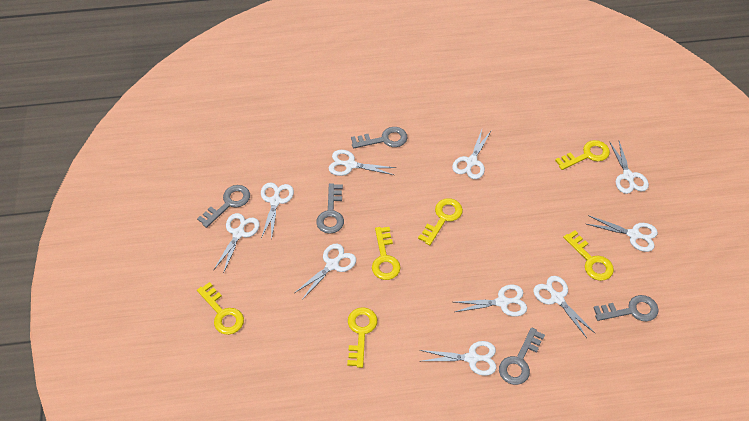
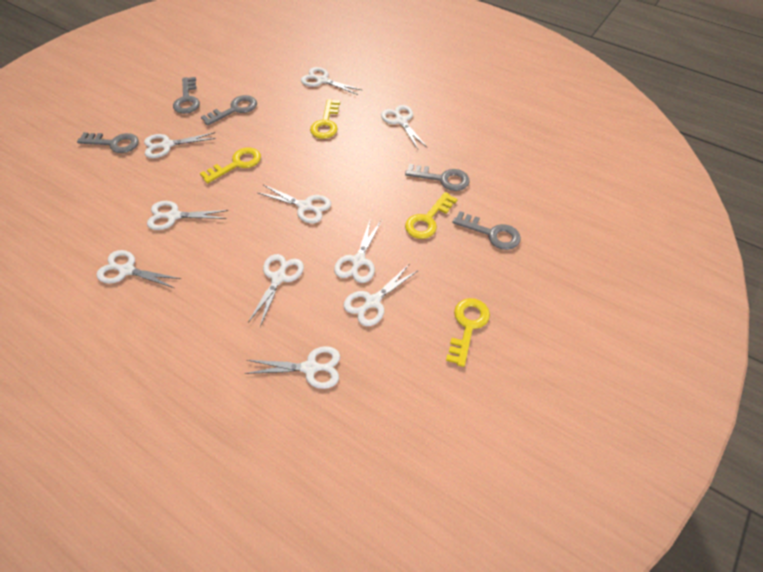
yellow key: 6 -> 4

